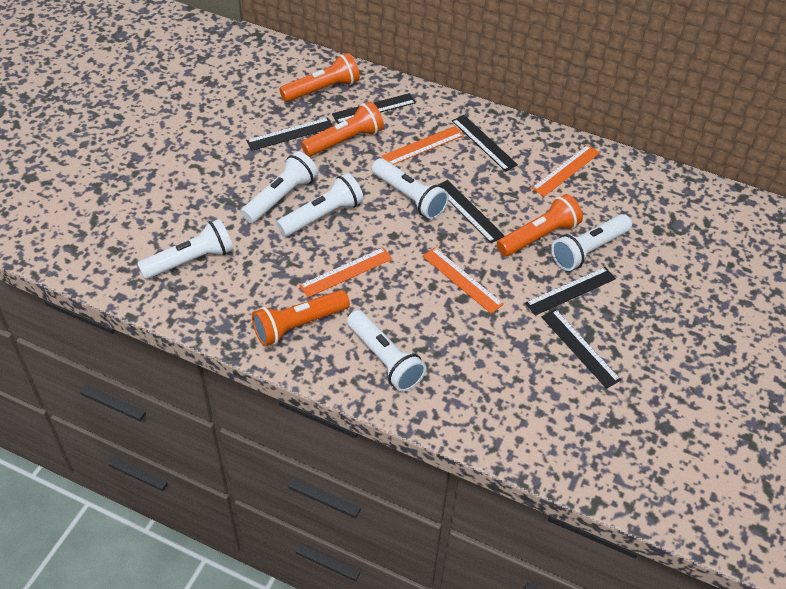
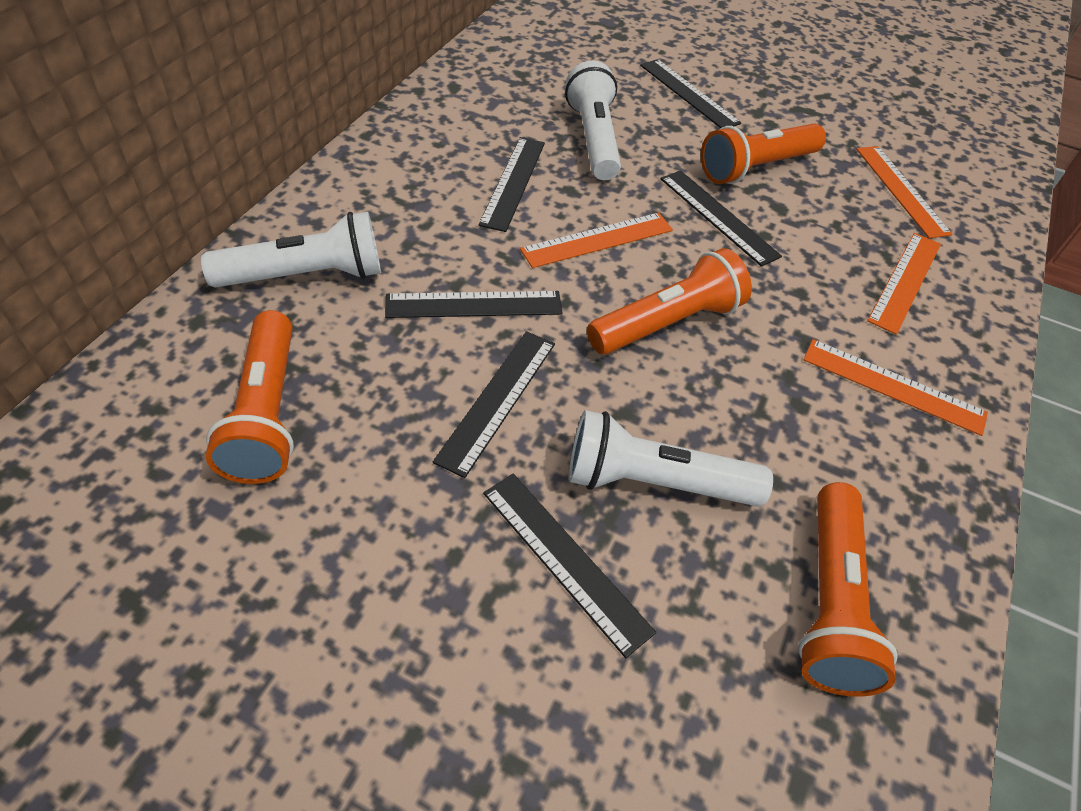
white flashlight: 6 -> 3

